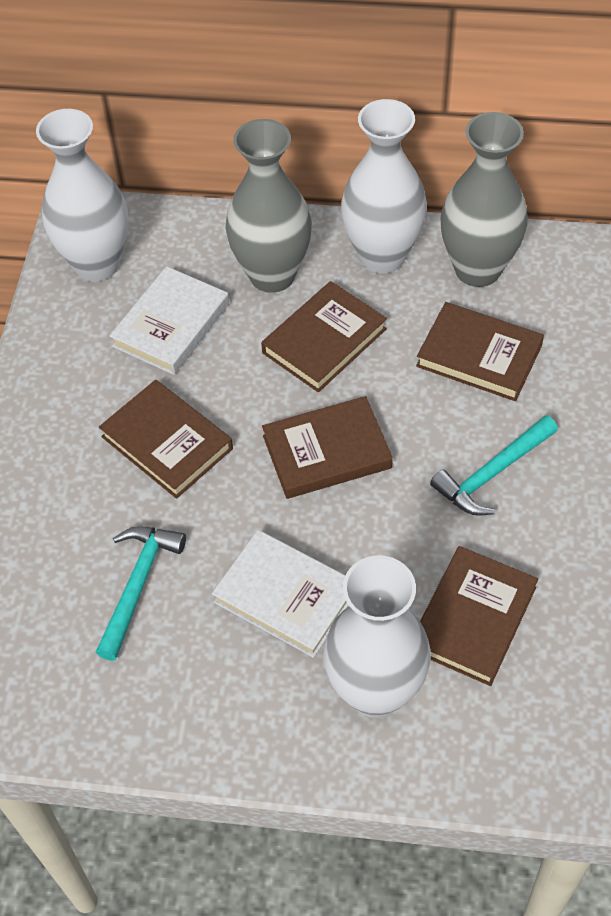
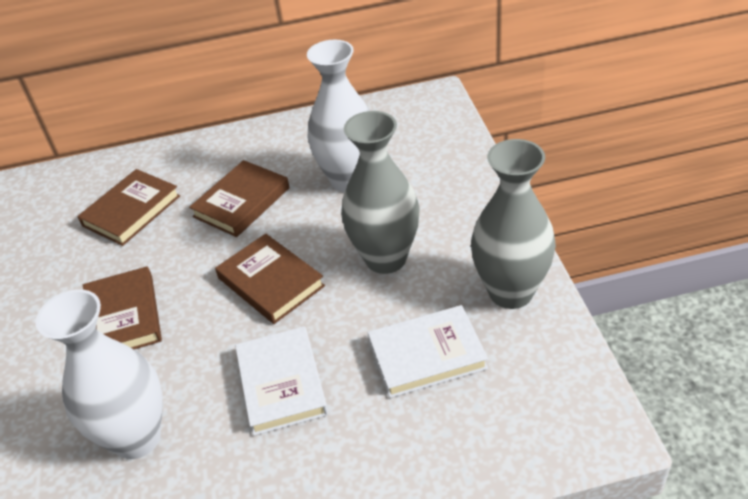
brown book: 5 -> 4
turquoise hammer: 2 -> 0
white vase: 3 -> 2

